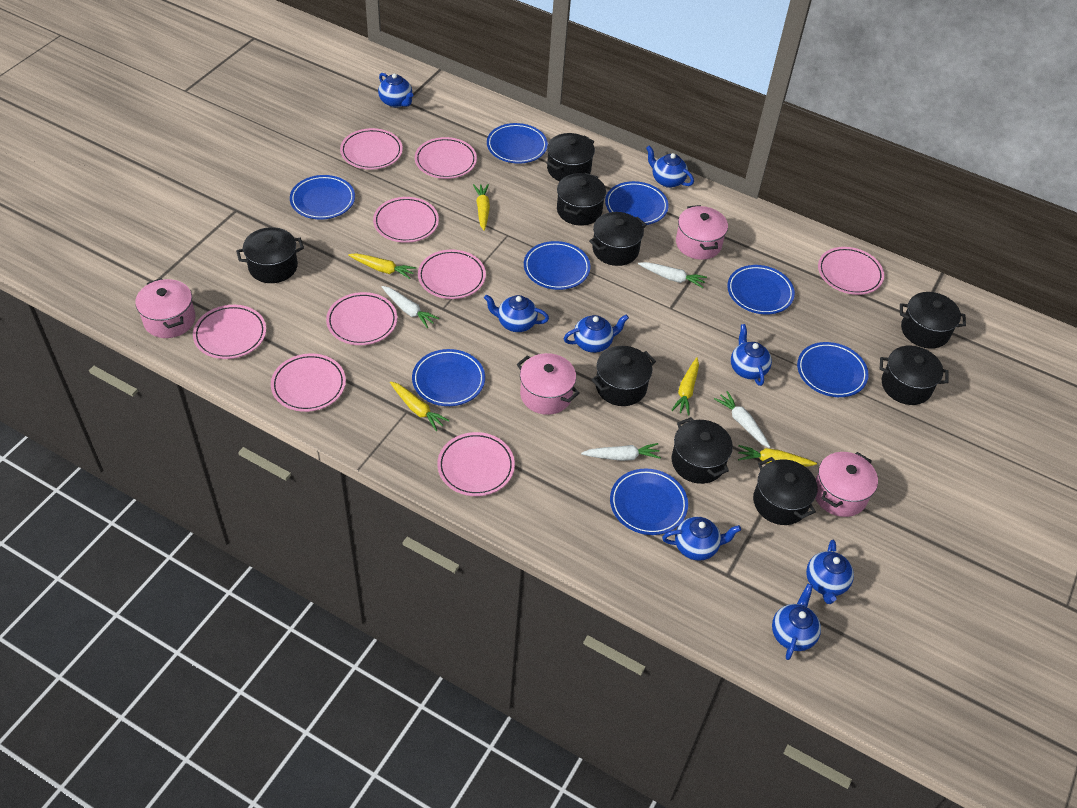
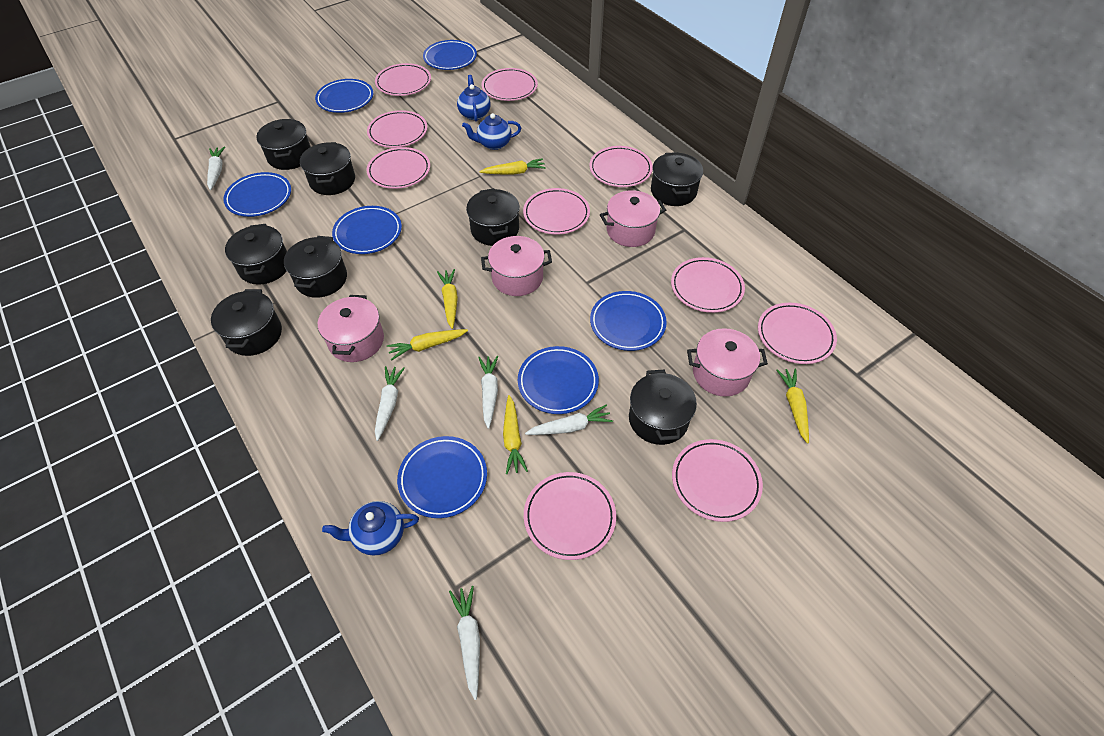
black pot: 9 -> 8
blue plate: 8 -> 7
blue teapot: 8 -> 3
pink plate: 9 -> 10
white carrot: 4 -> 5

